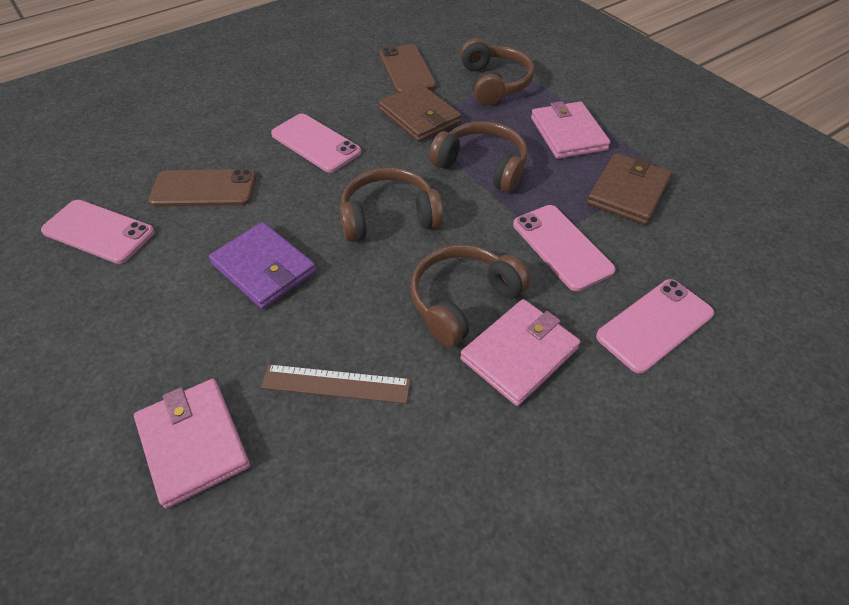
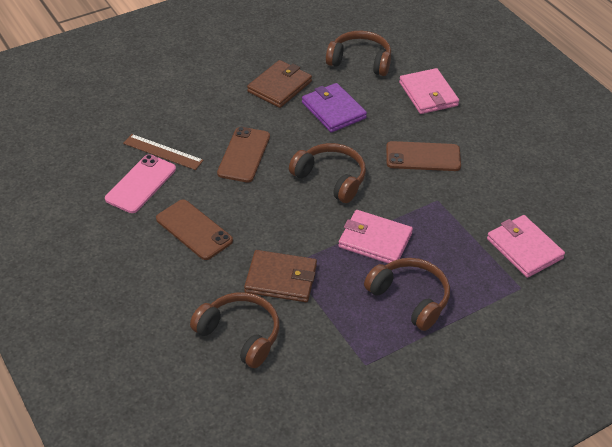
brown phone: 2 -> 3
pink phone: 4 -> 1

